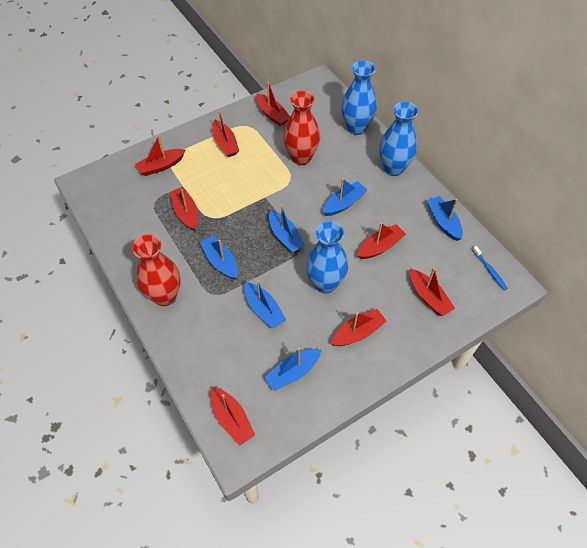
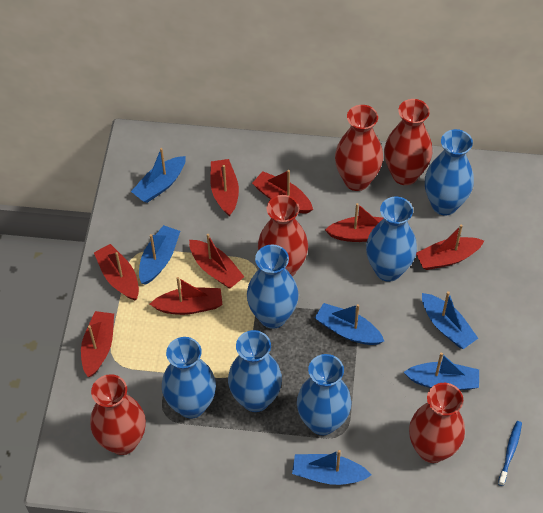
blue vase: 3 -> 6
red vase: 2 -> 5

